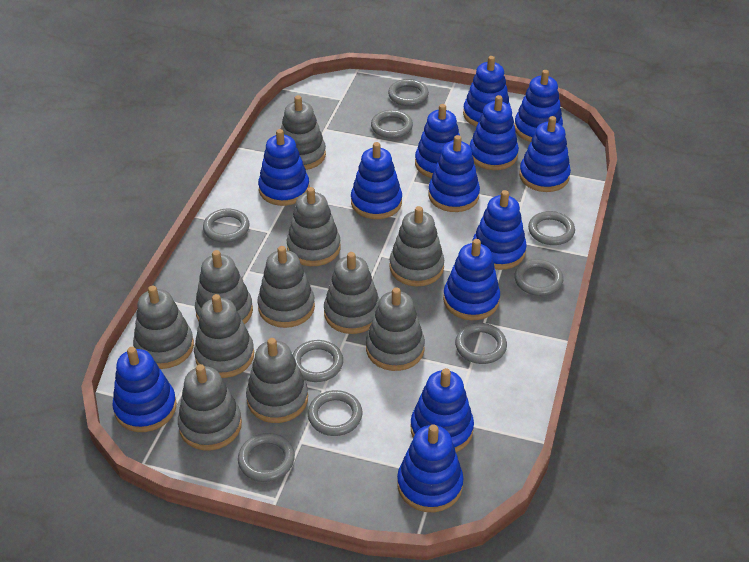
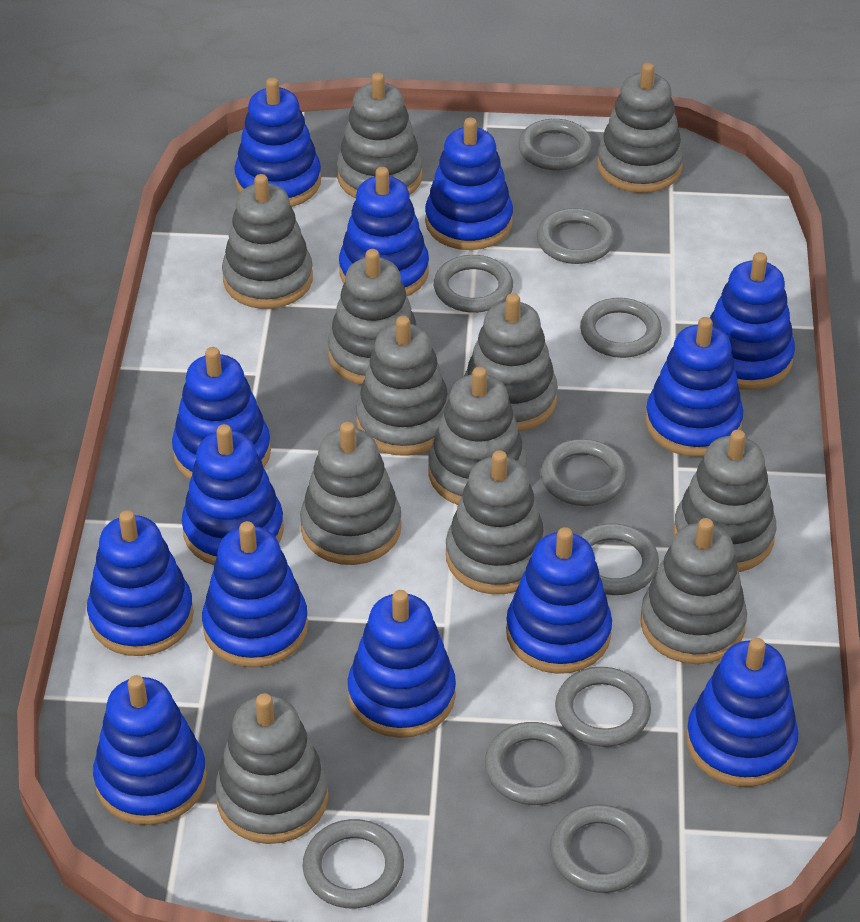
grey ring: 9 -> 10
grey stacking toy: 11 -> 12

